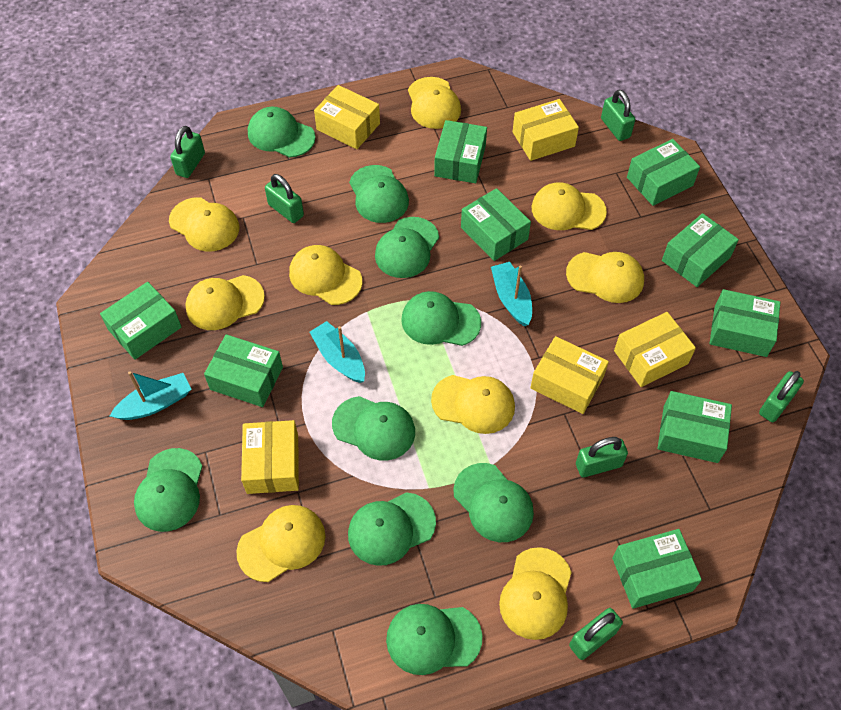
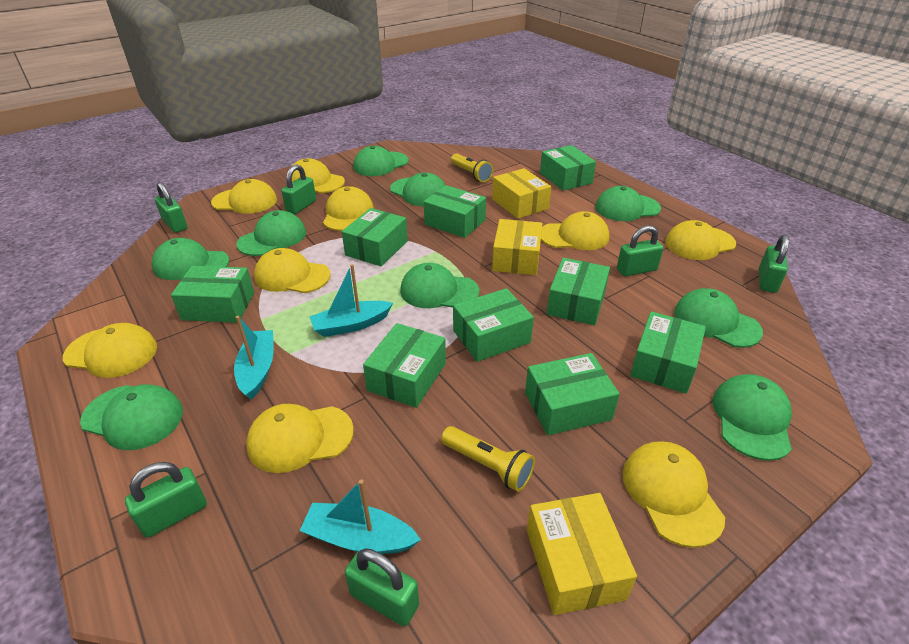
yellow box: 5 -> 3
yellow flashlight: 0 -> 2

